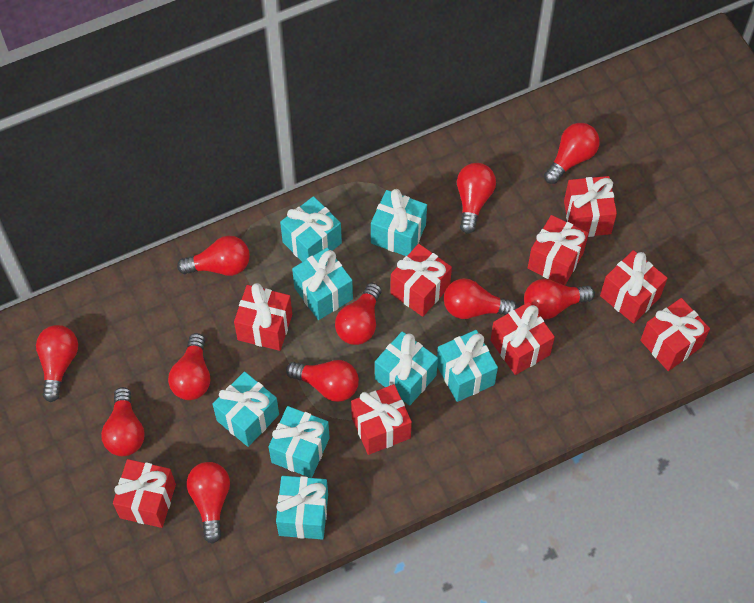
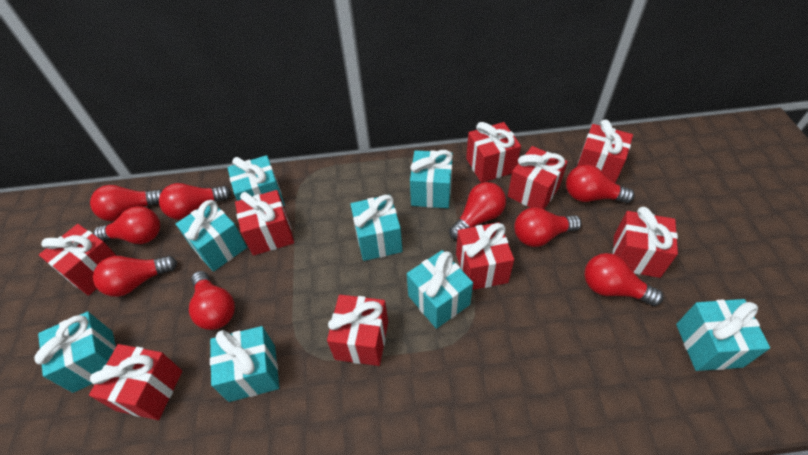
red light bulb: 11 -> 9

